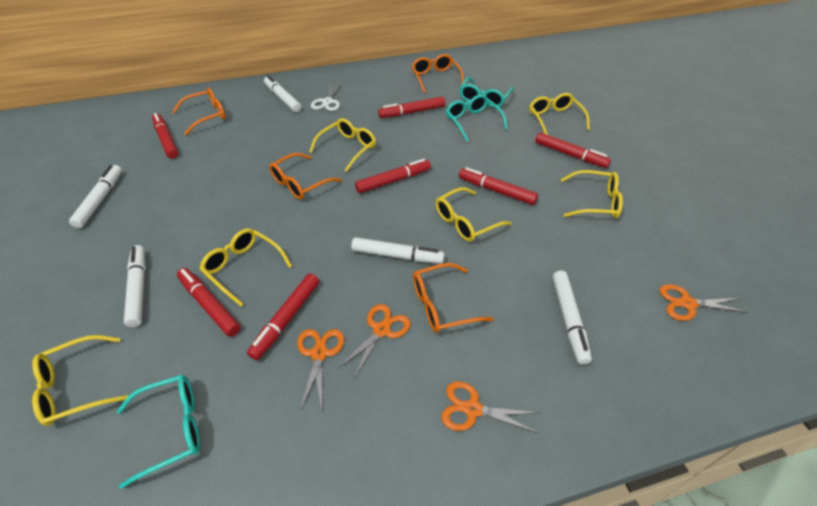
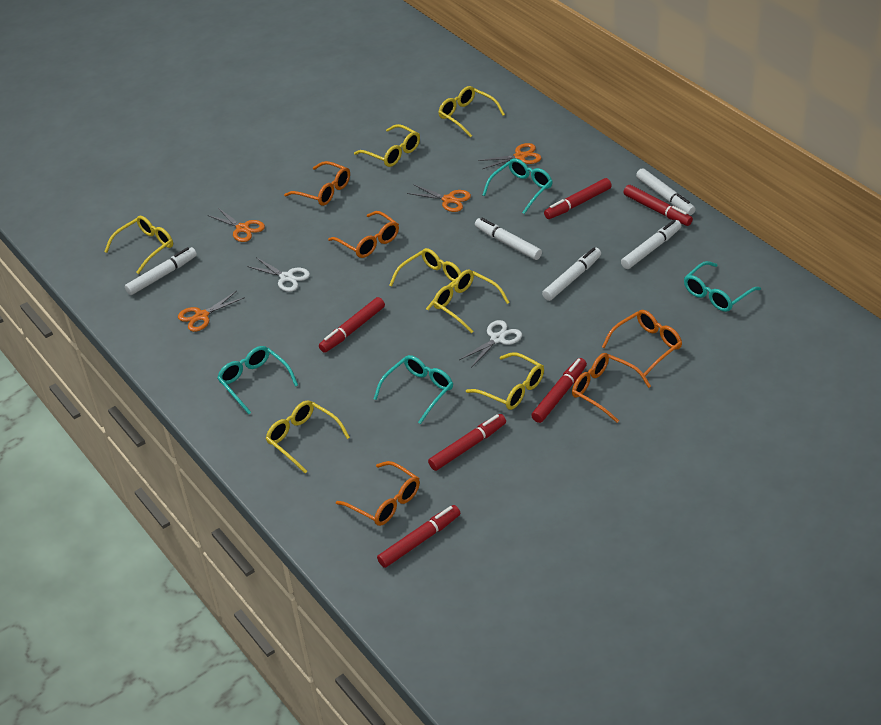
orange glasses: 4 -> 5
red marker: 7 -> 6
turquoise glasses: 3 -> 4
white scissors: 1 -> 2
yellow glasses: 6 -> 7

